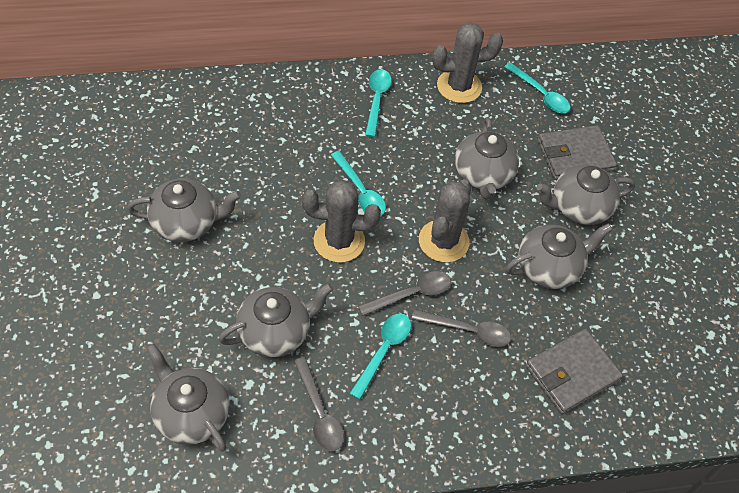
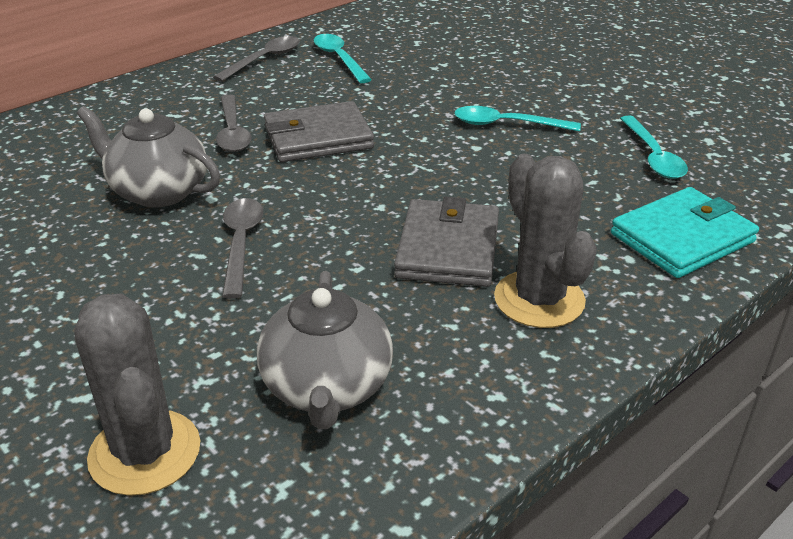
grey cactus: 3 -> 2
grey teapot: 6 -> 2
turquoise spoon: 4 -> 3
turquoise wallet: 0 -> 1

